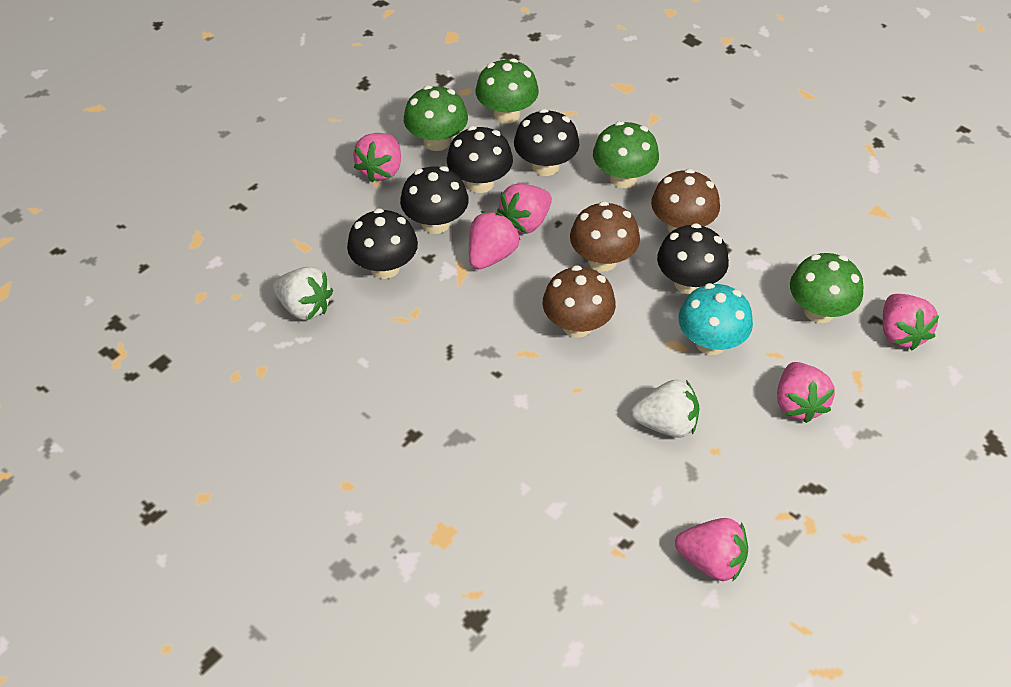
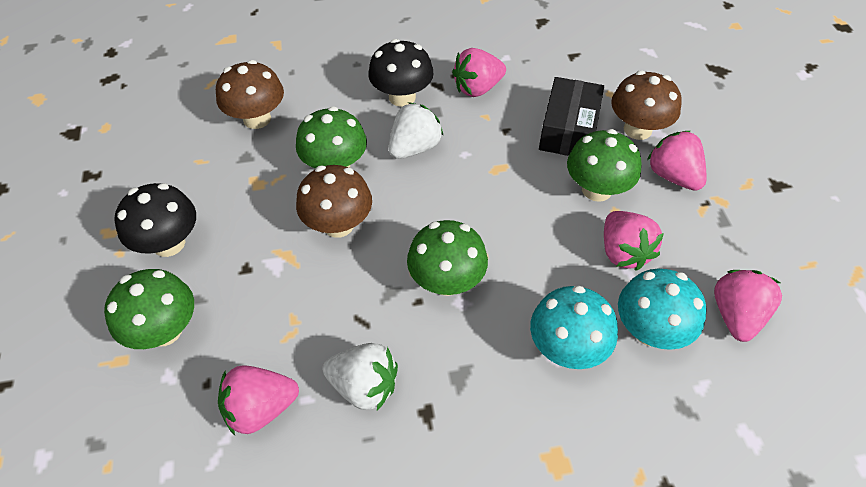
black box: 0 -> 1
black mushroom: 5 -> 2
pink strawberry: 6 -> 5
turquoise mushroom: 1 -> 2

